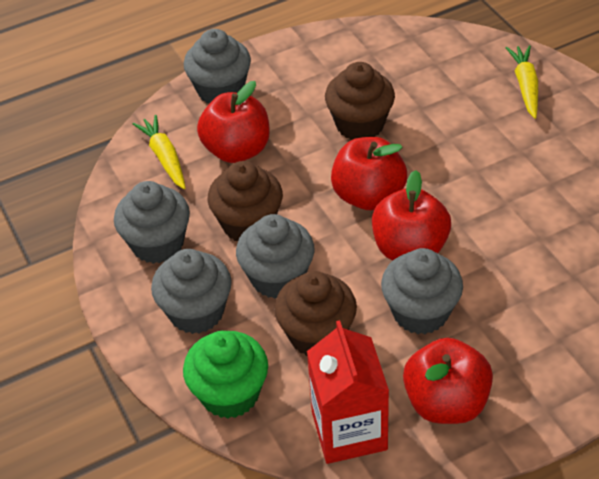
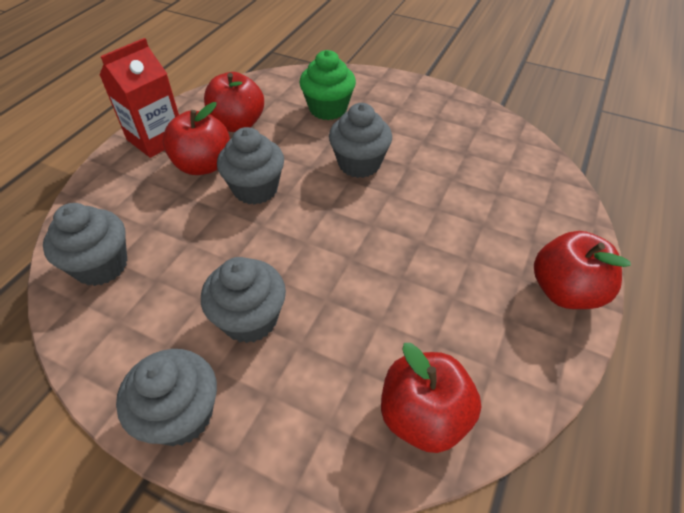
brown cupcake: 3 -> 0
yellow carrot: 2 -> 0

